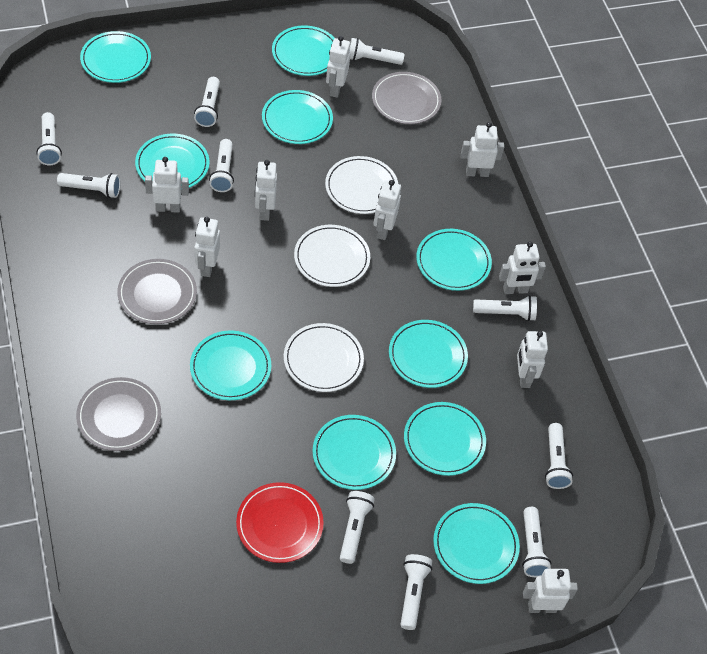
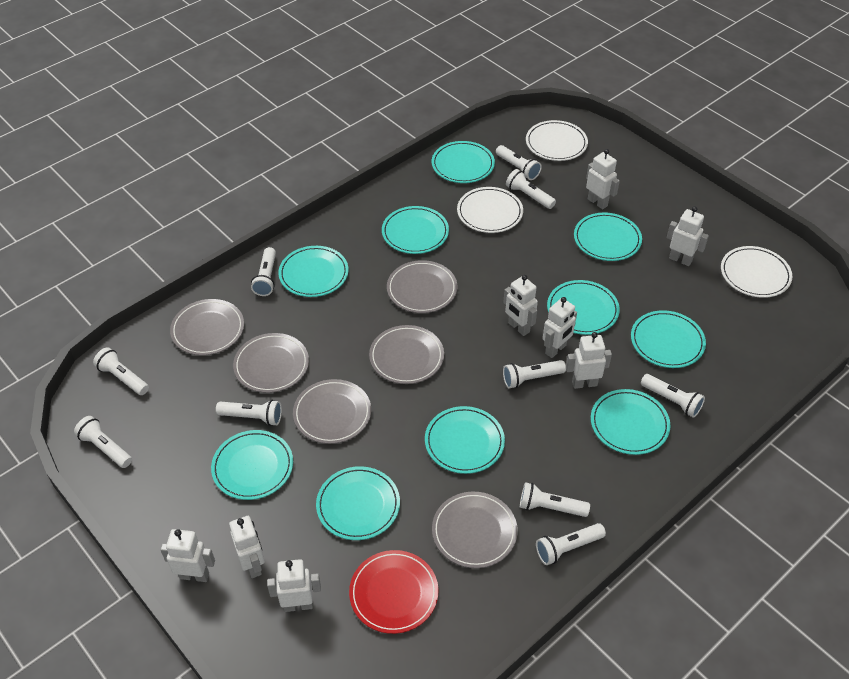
grey plate: 3 -> 6
white robot: 9 -> 8

